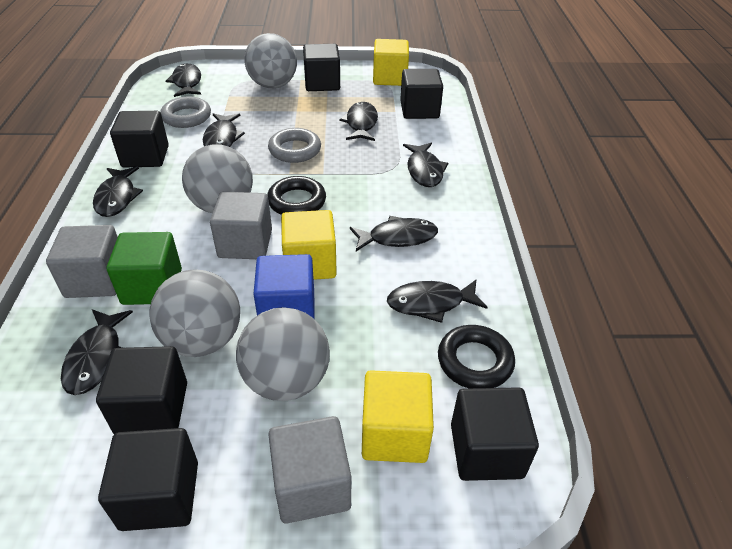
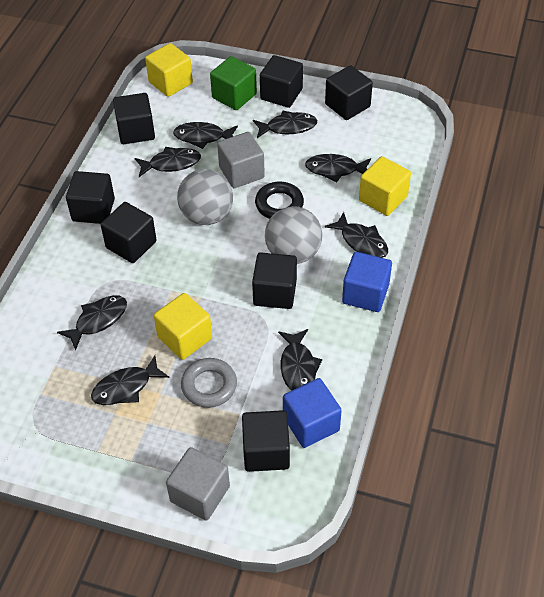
black cube: 6 -> 7
black ring: 2 -> 1
blue cube: 1 -> 2
grey ball: 4 -> 2
grey cube: 3 -> 2
grey ring: 2 -> 1

